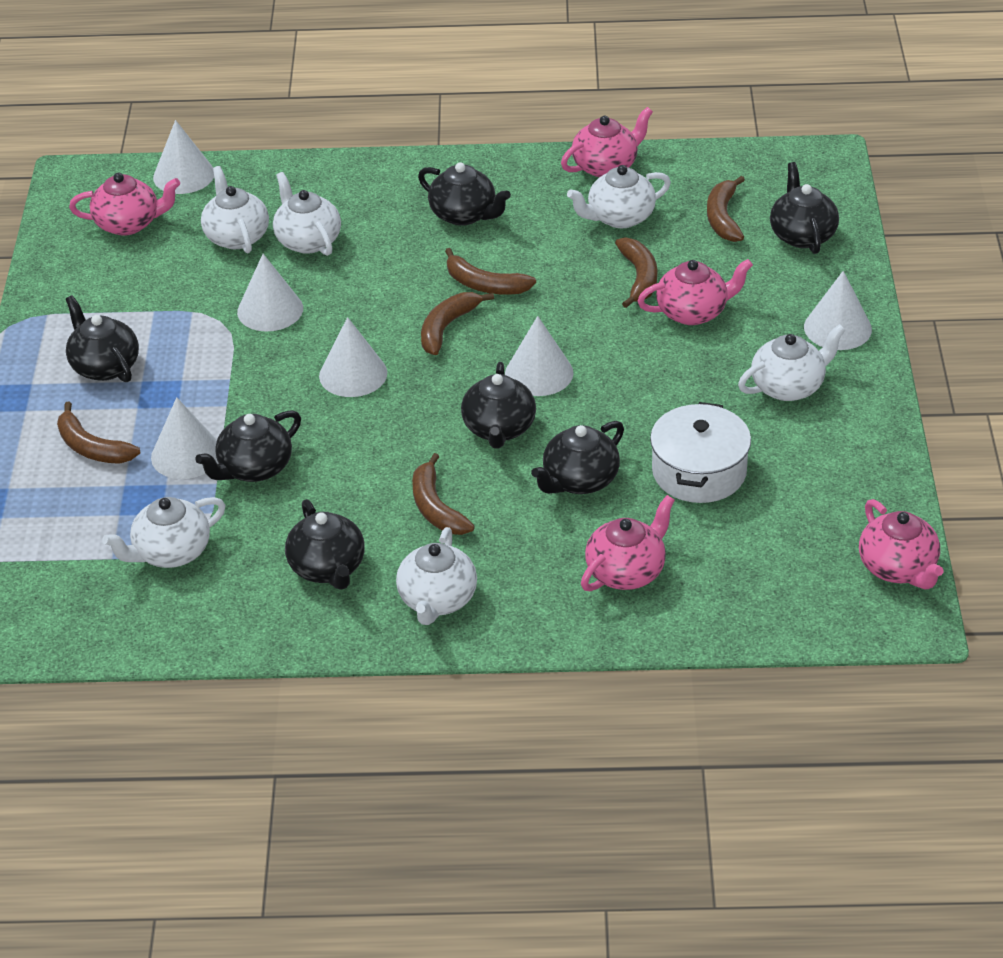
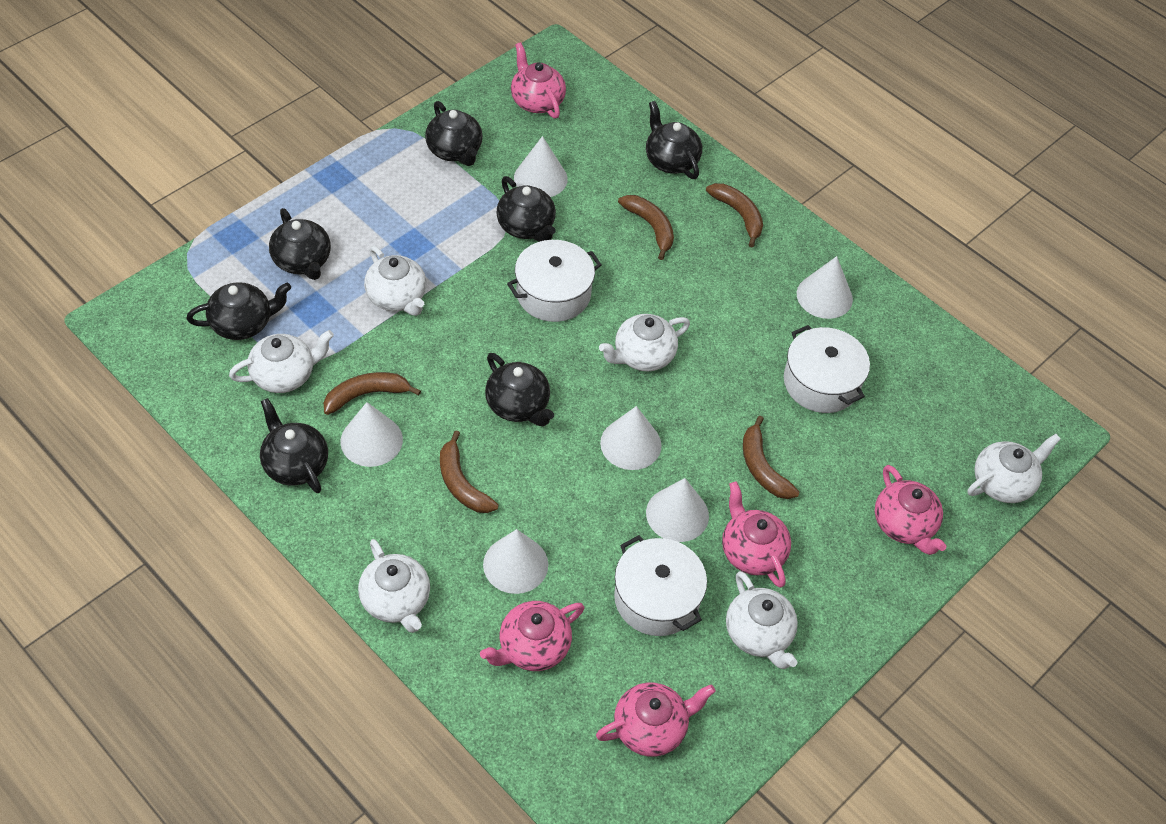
brown banana: 6 -> 5
white pot: 1 -> 3

